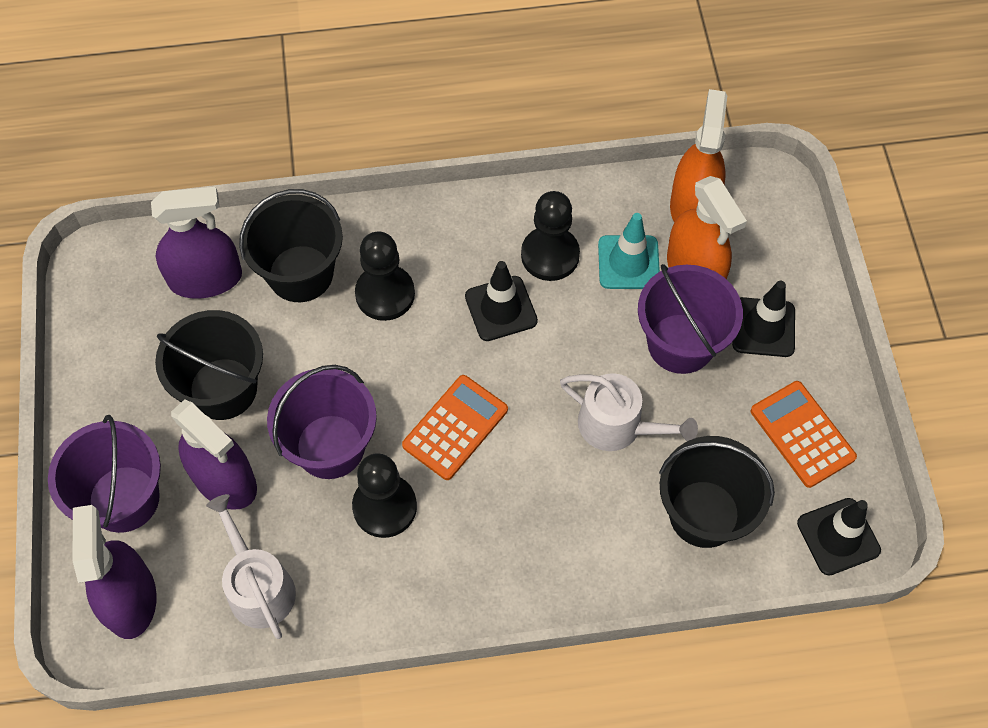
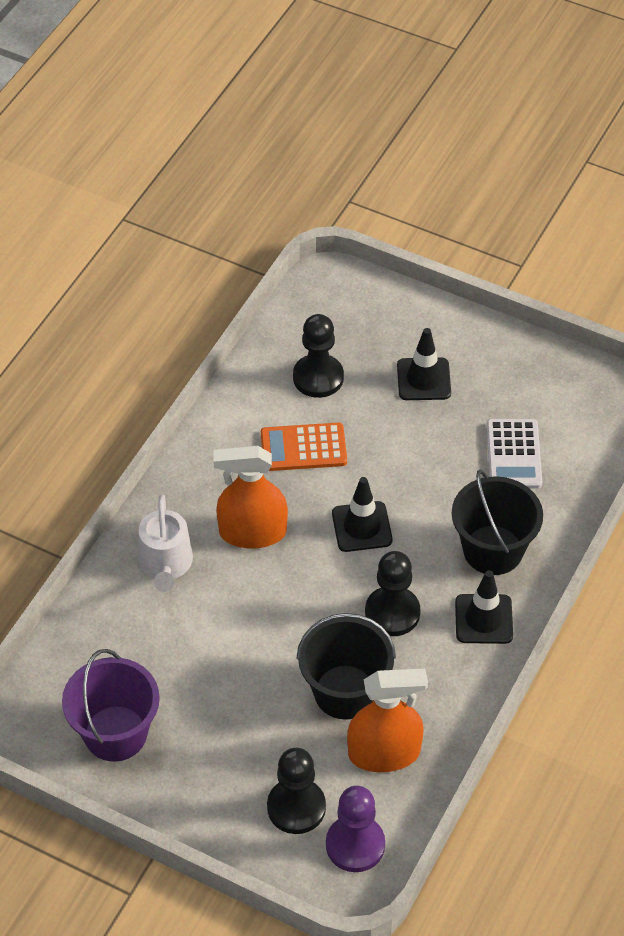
black bucket: 3 -> 2
orange calculator: 2 -> 1
purple bucket: 3 -> 1
purple pawn: 0 -> 1
purple spray bottle: 3 -> 0
turquoise traffic cone: 1 -> 0
white calculator: 0 -> 1
white watering can: 2 -> 1

